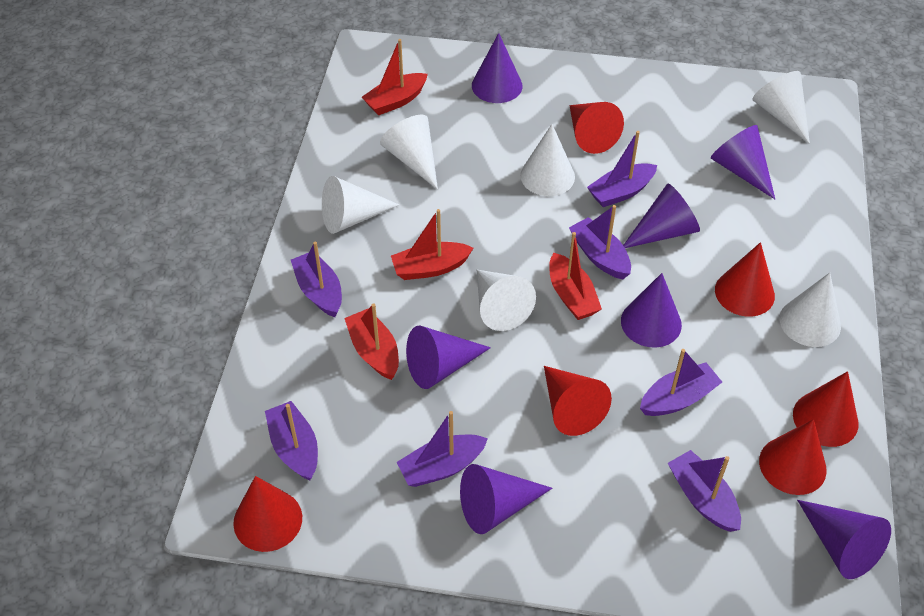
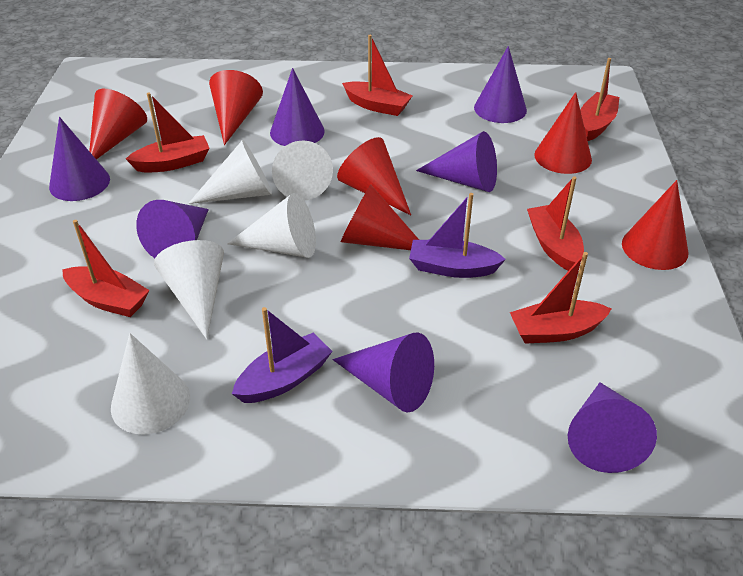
purple boat: 7 -> 2
red boat: 4 -> 6
white cone: 6 -> 5

